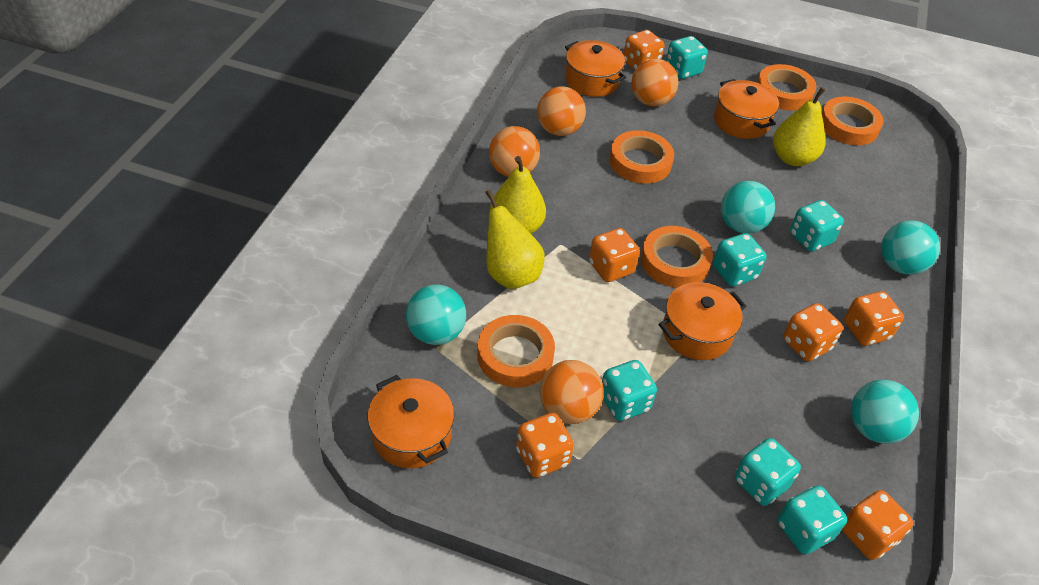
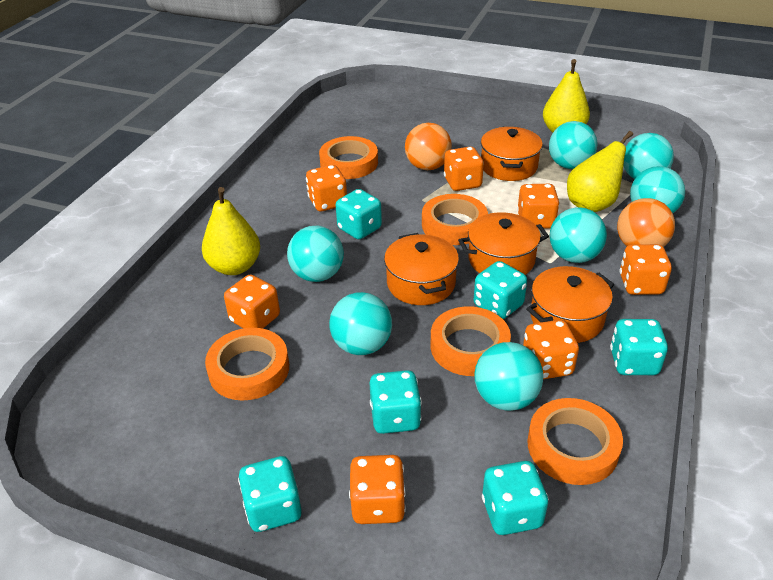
orange ball: 4 -> 2
orange dice: 6 -> 7
turquoise ball: 4 -> 7

